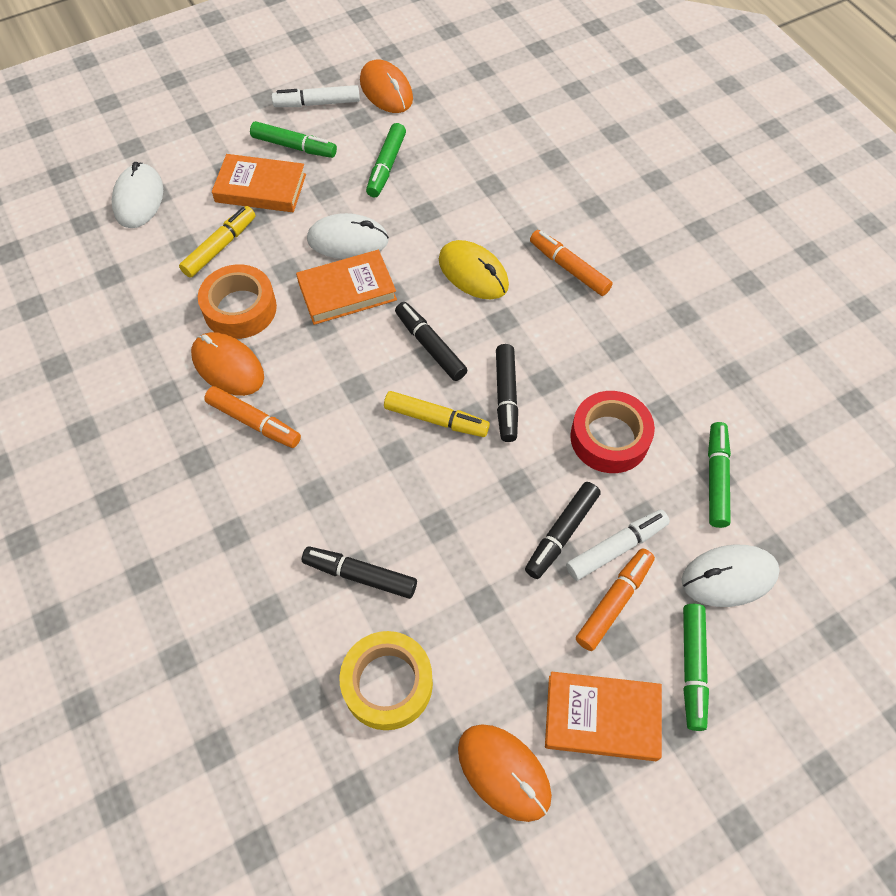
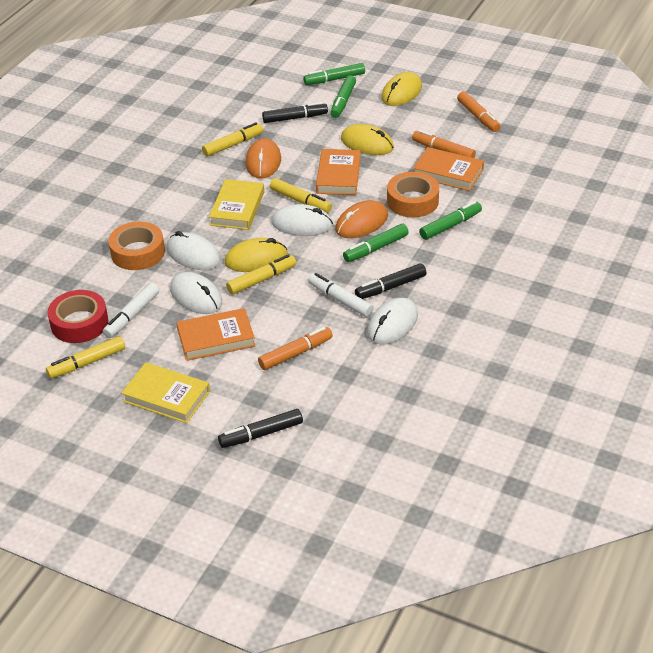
black marker: 4 -> 3
orange mouse: 3 -> 2
orange tape: 1 -> 2
white mouse: 3 -> 4
yellow book: 0 -> 2
yellow marker: 2 -> 4
yellow mouse: 1 -> 3
yellow tape: 1 -> 0

